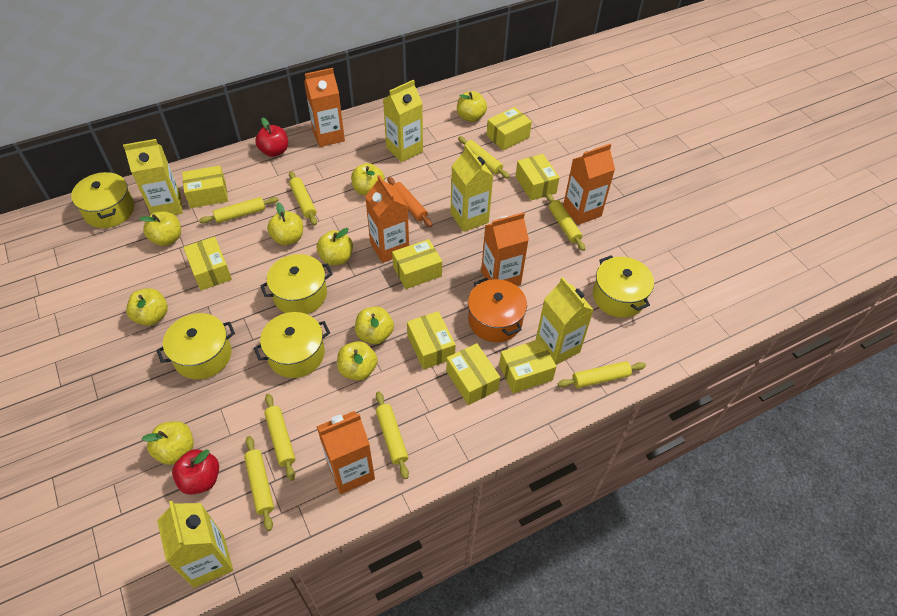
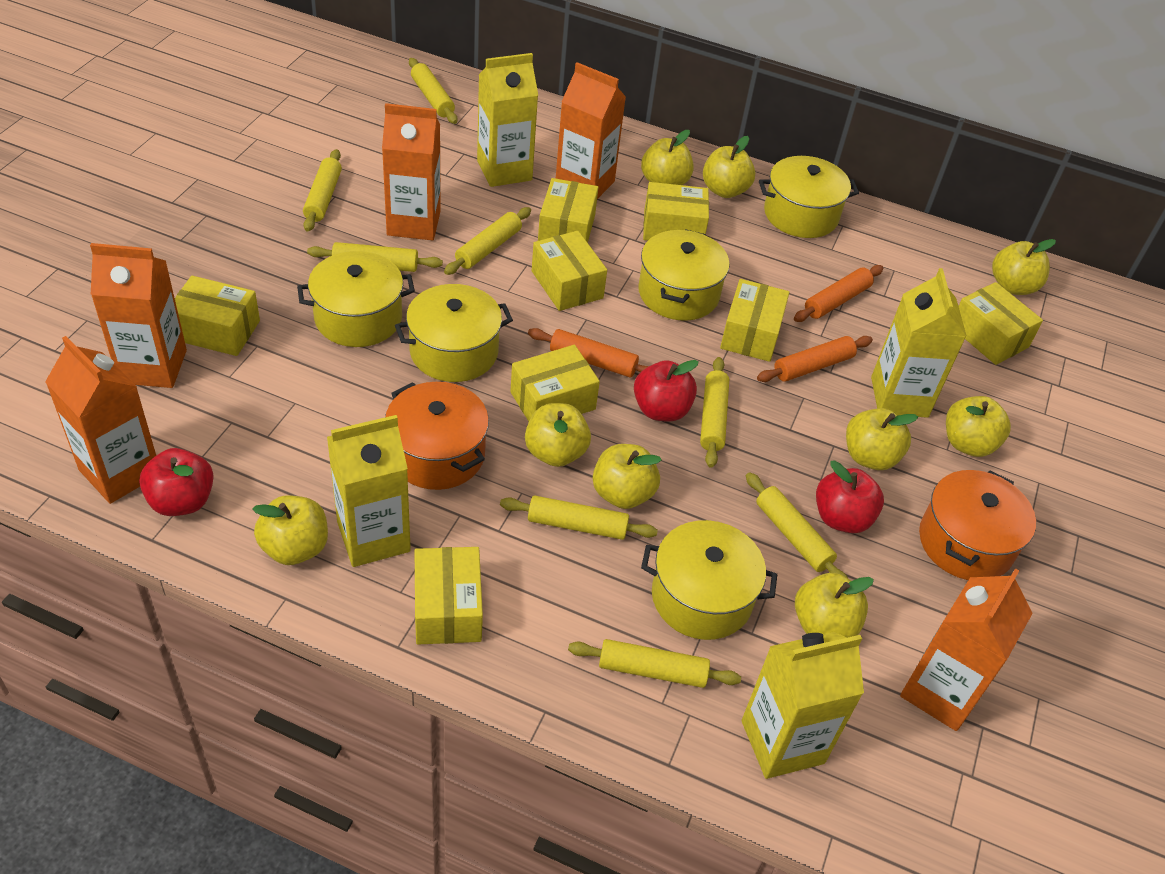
orange pot: 1 -> 2
orange rolling pin: 1 -> 3
red apple: 2 -> 3
yellow carton: 5 -> 4

